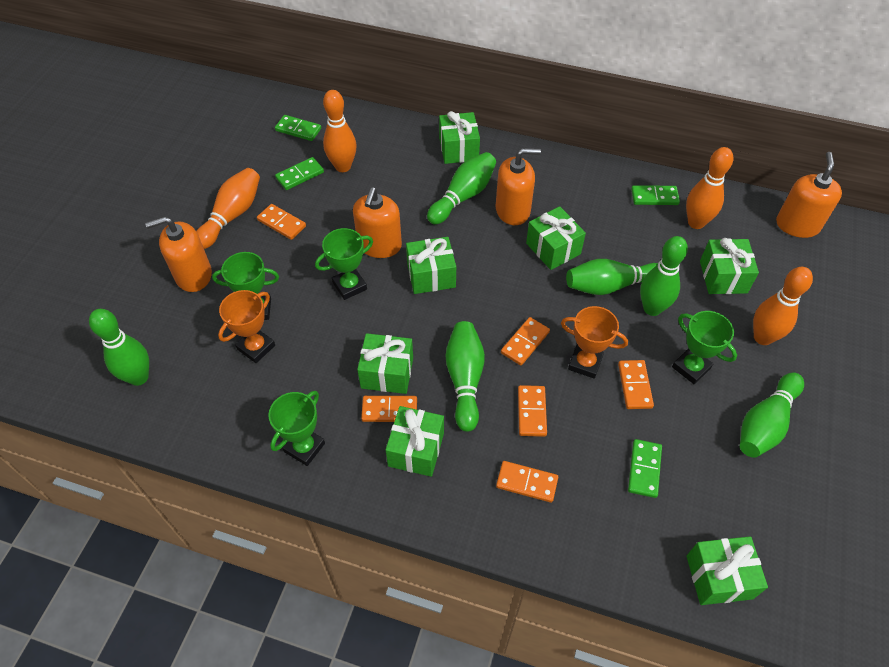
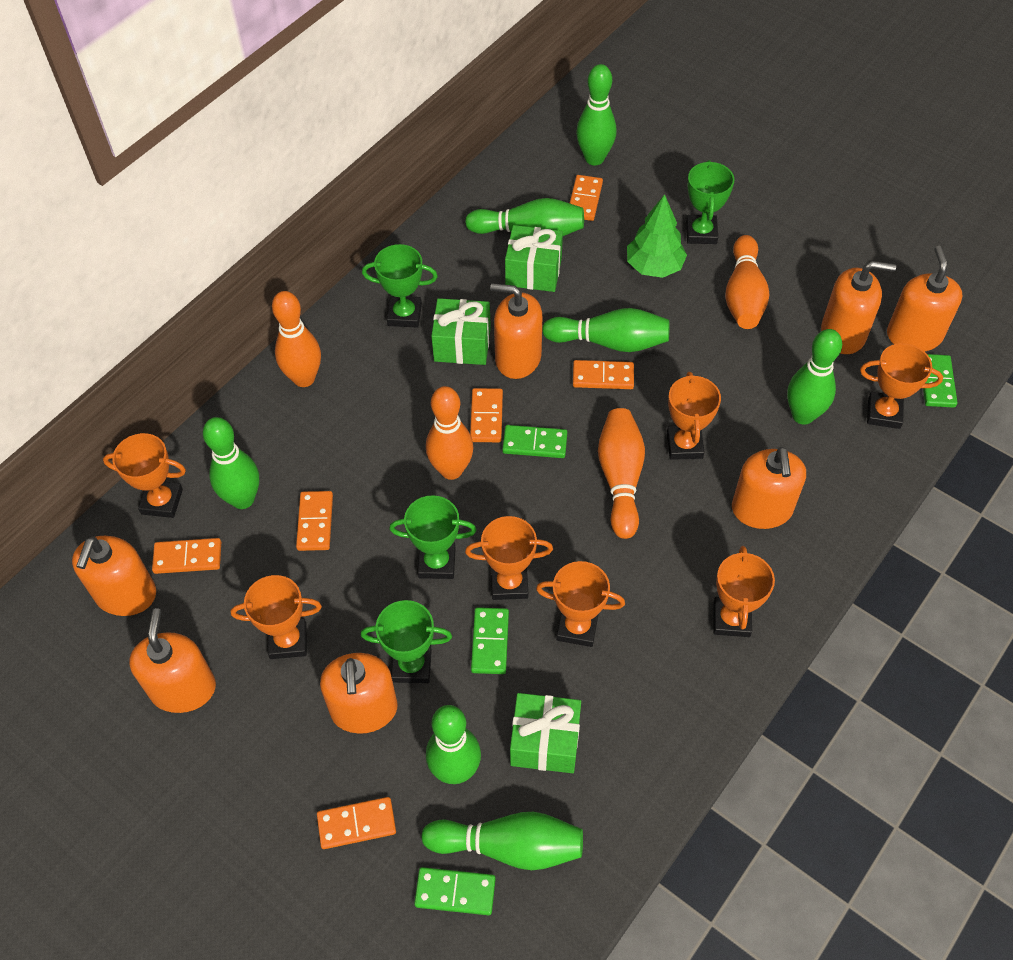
green bowling pin: 6 -> 7
green gift: 7 -> 3
green tree: 0 -> 1
orange soap dispenser: 4 -> 7
orange trophy: 2 -> 7

